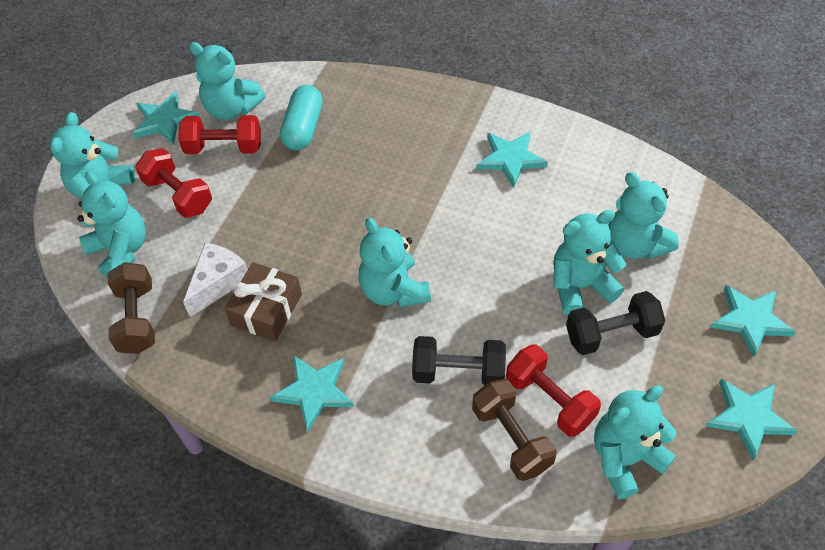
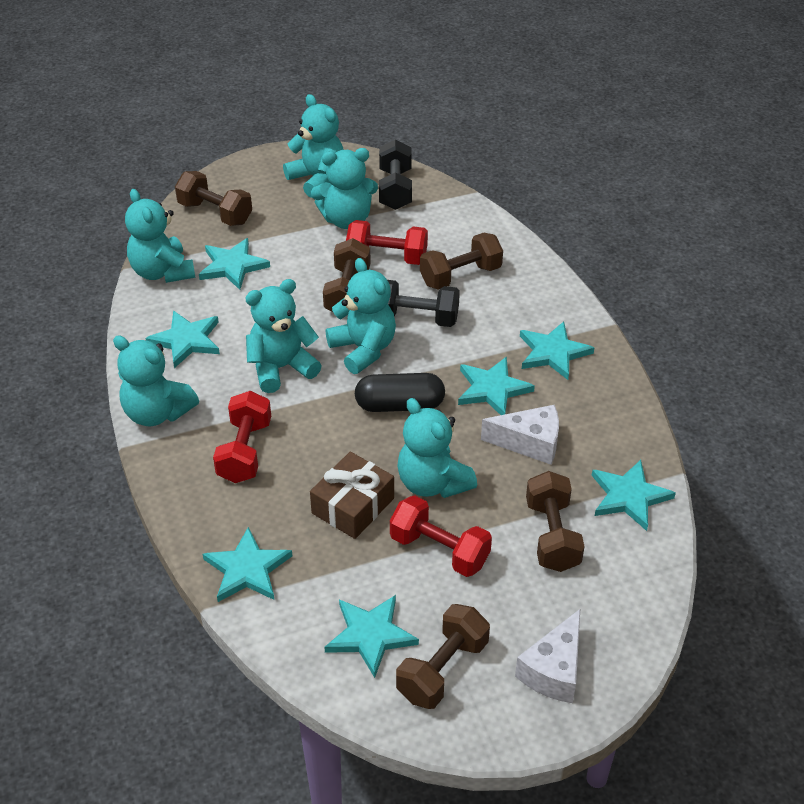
black capsule: 0 -> 1
brown dumbbell: 2 -> 5
turquoise capsule: 1 -> 0
turquoise star: 5 -> 7
white cheese: 1 -> 2

